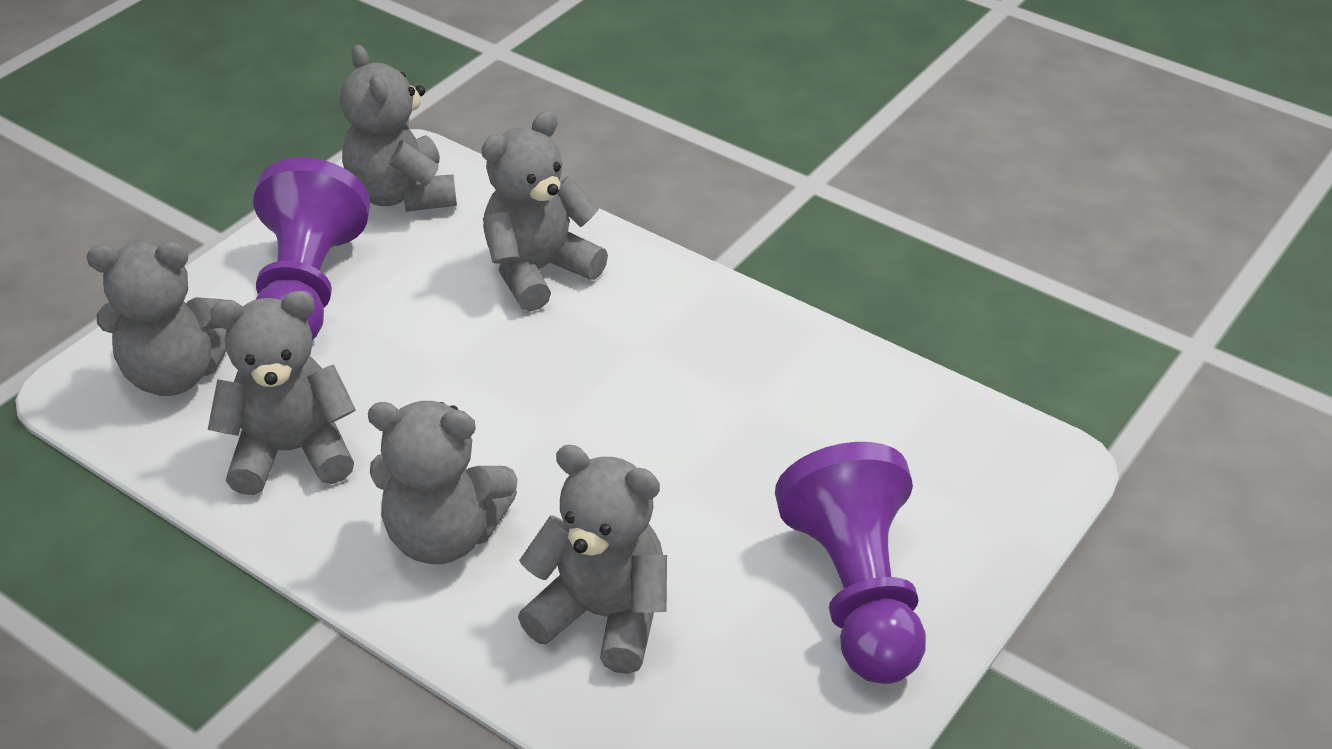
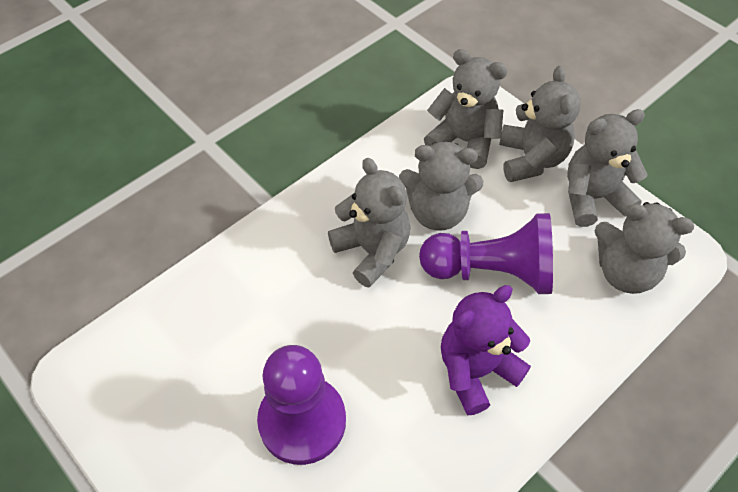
purple teddy bear: 0 -> 1

